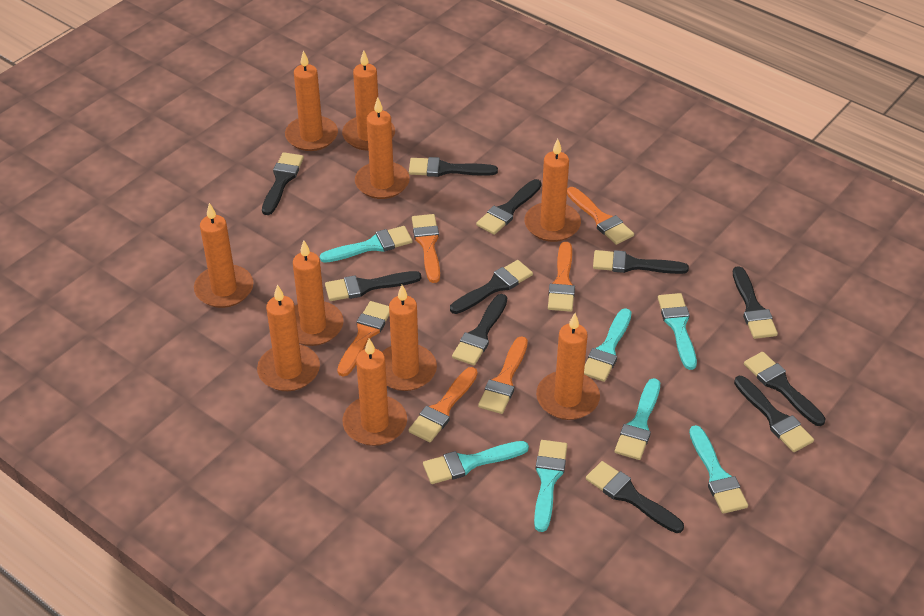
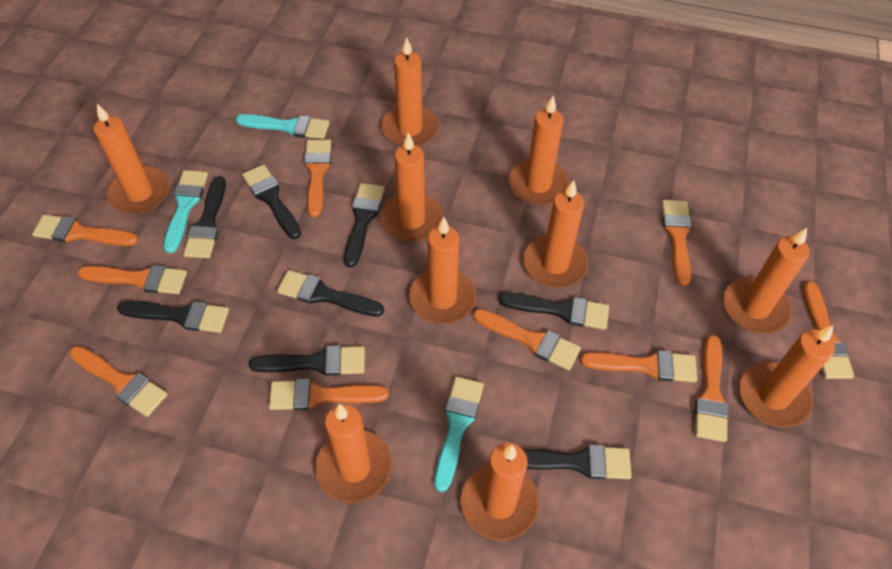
black brush: 11 -> 8
orange brush: 6 -> 10
turquoise brush: 7 -> 3

